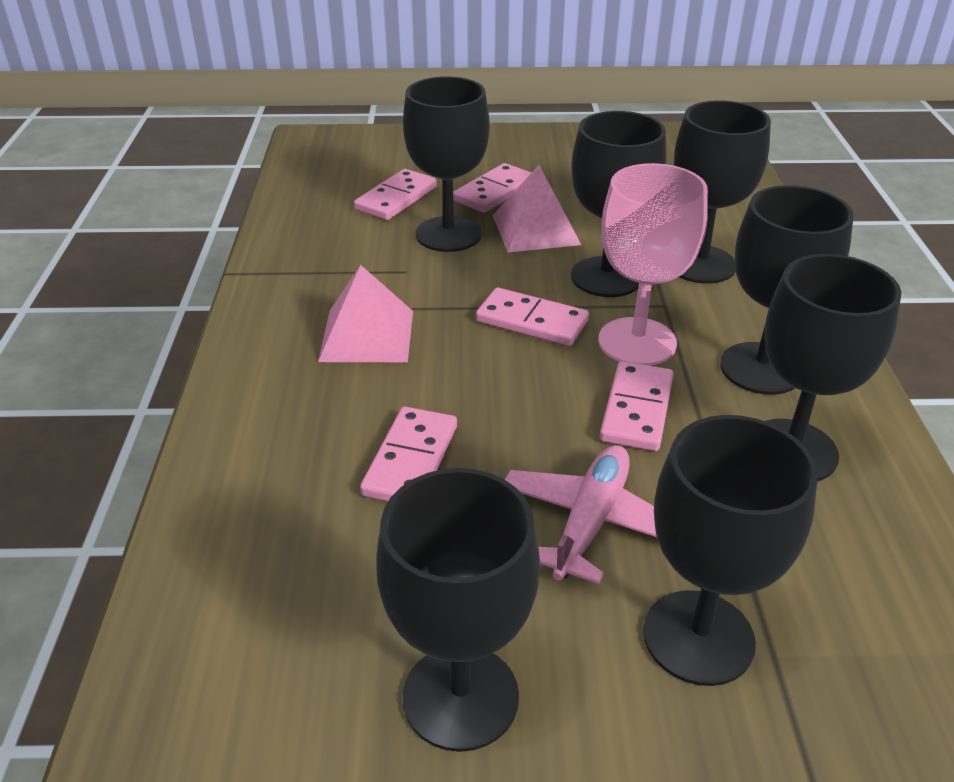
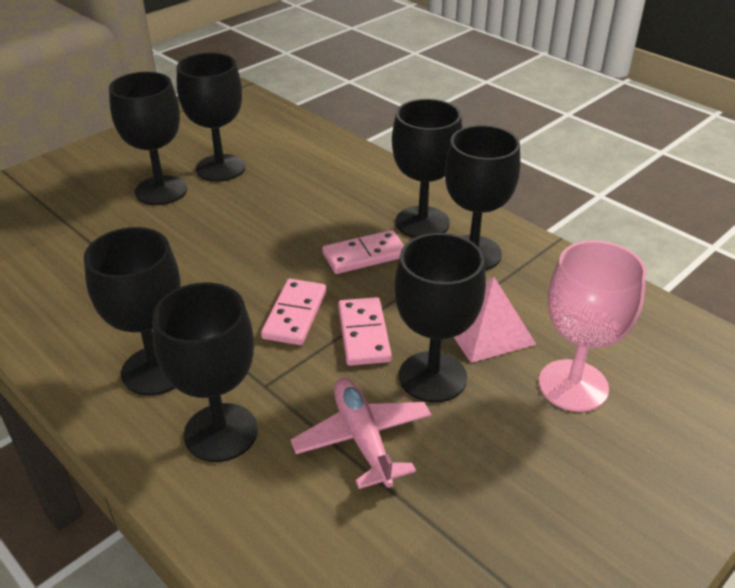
pink domino: 5 -> 3
pink pyramid: 2 -> 1

